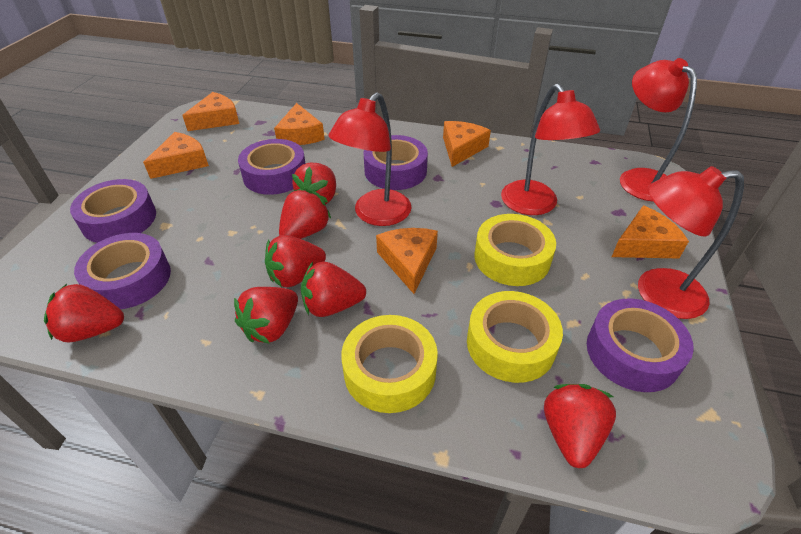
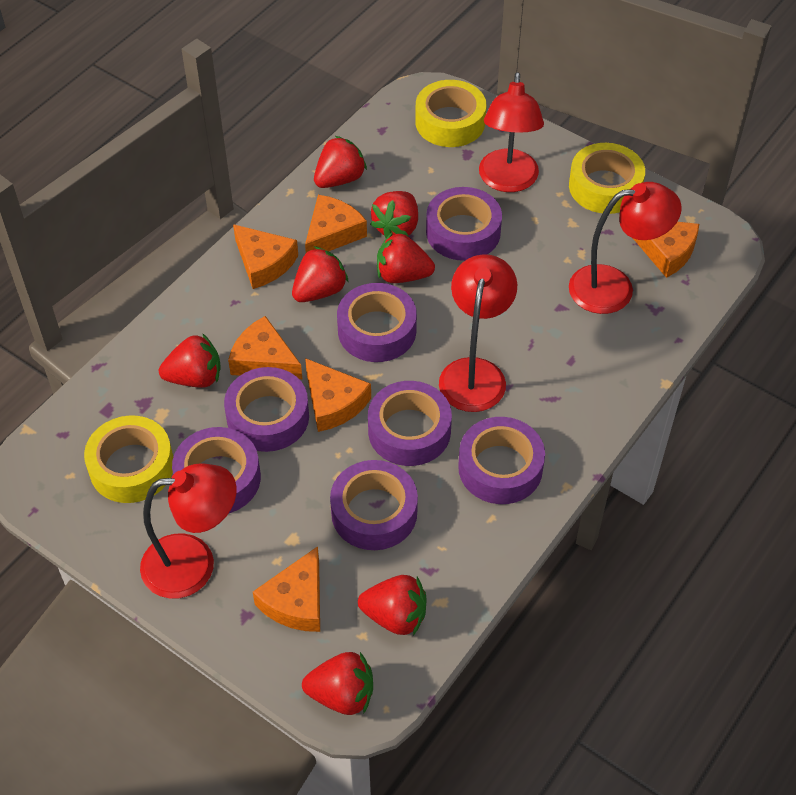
purple tape: 5 -> 7

